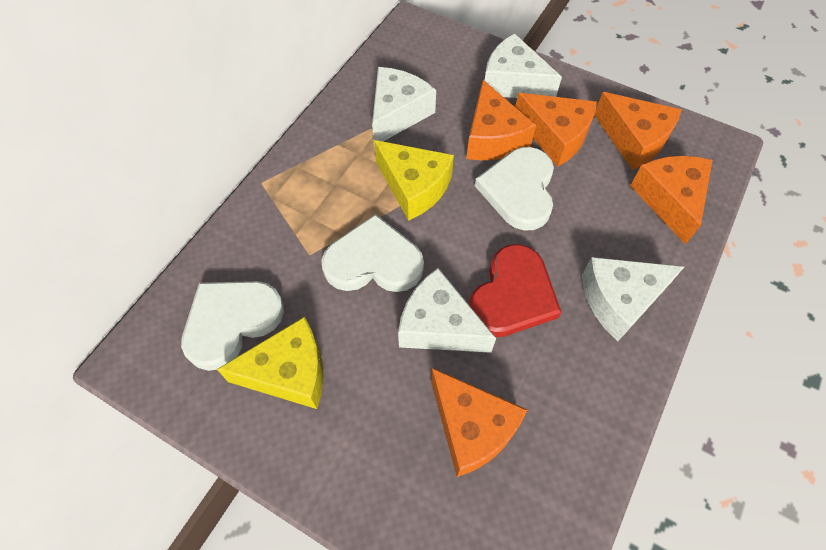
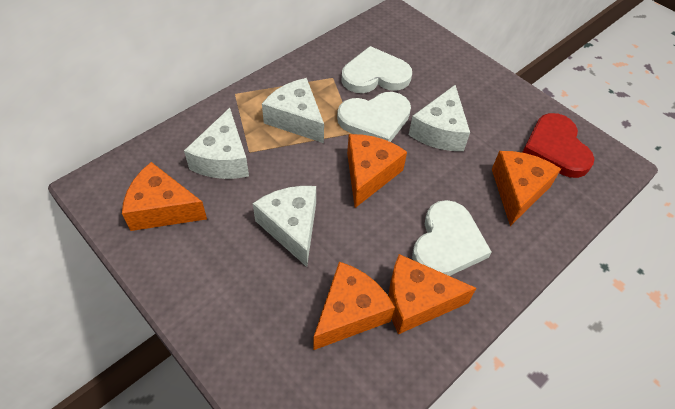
yellow cheese: 2 -> 0

